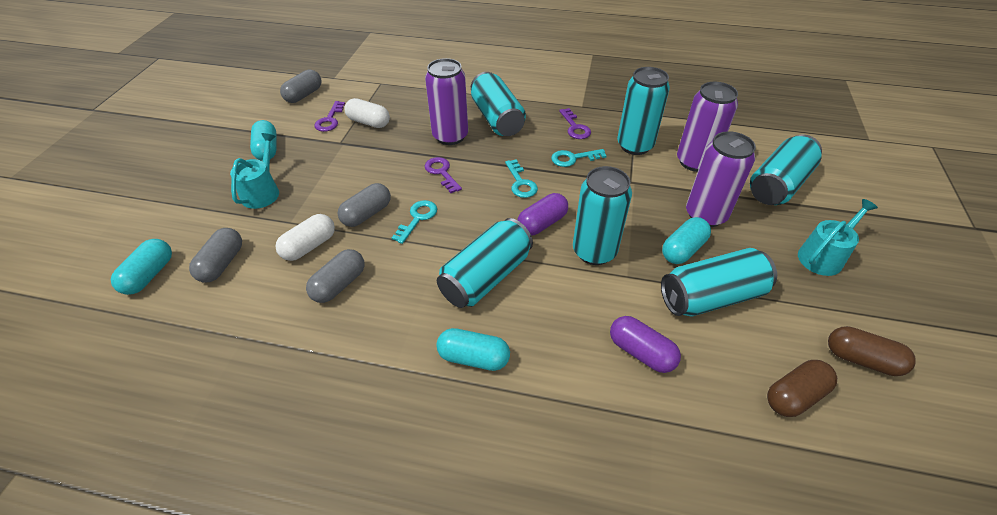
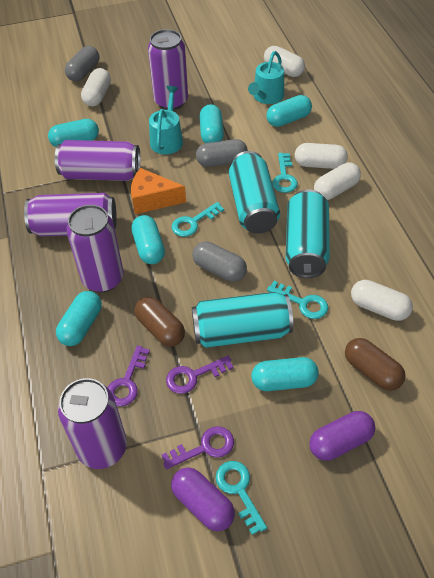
grey capsule: 4 -> 3
orange cheese: 0 -> 1
purple can: 3 -> 5
turquoise can: 6 -> 3
turquoise capsule: 4 -> 6
turquoise key: 3 -> 4
white capsule: 2 -> 5

